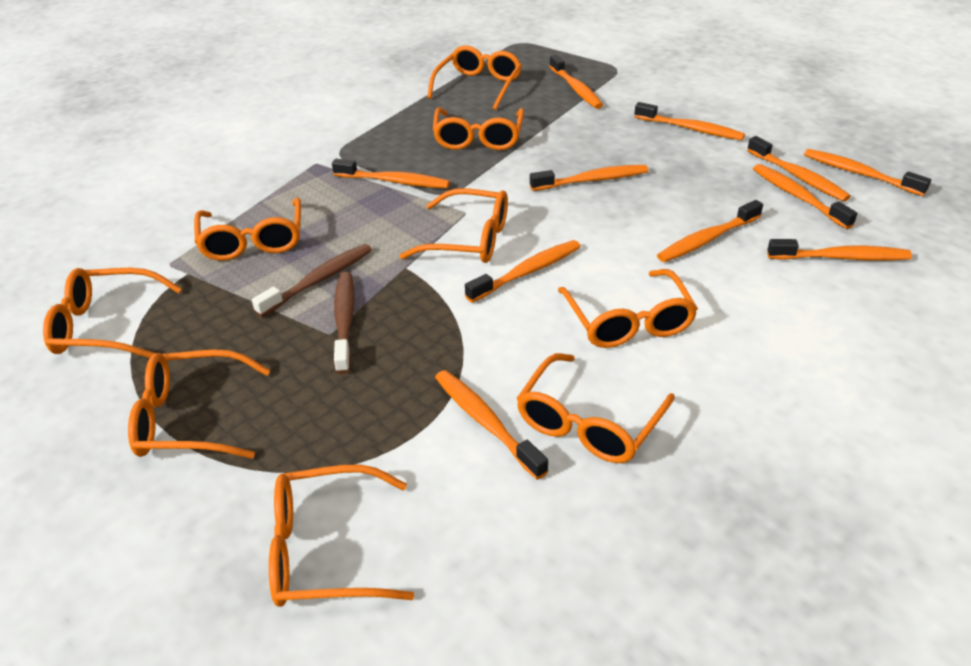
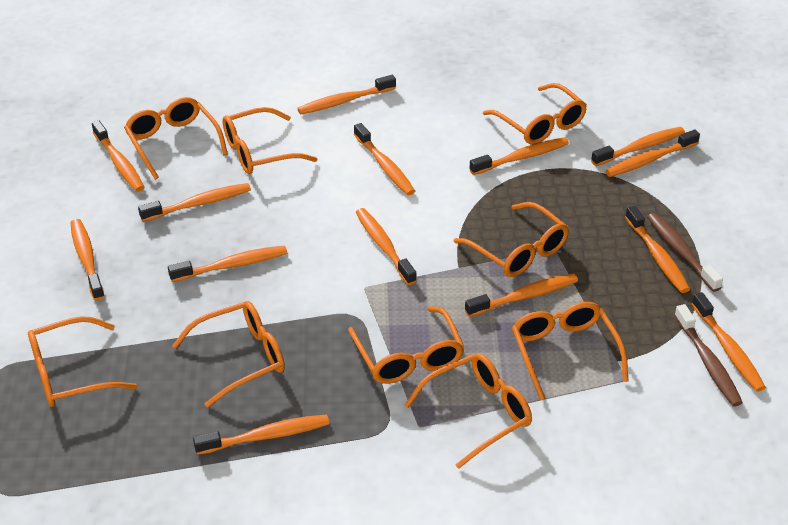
orange toothbrush: 11 -> 14

